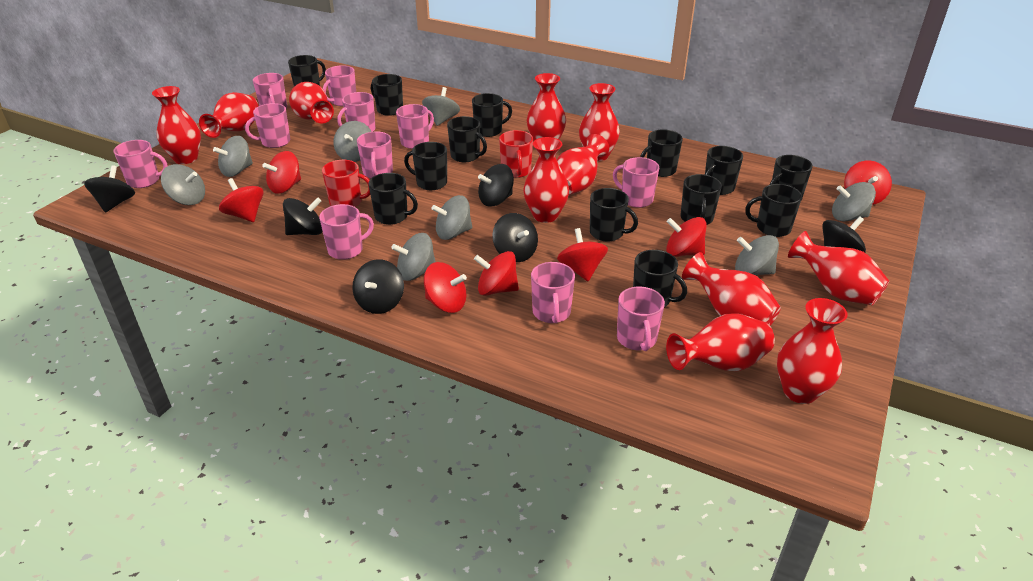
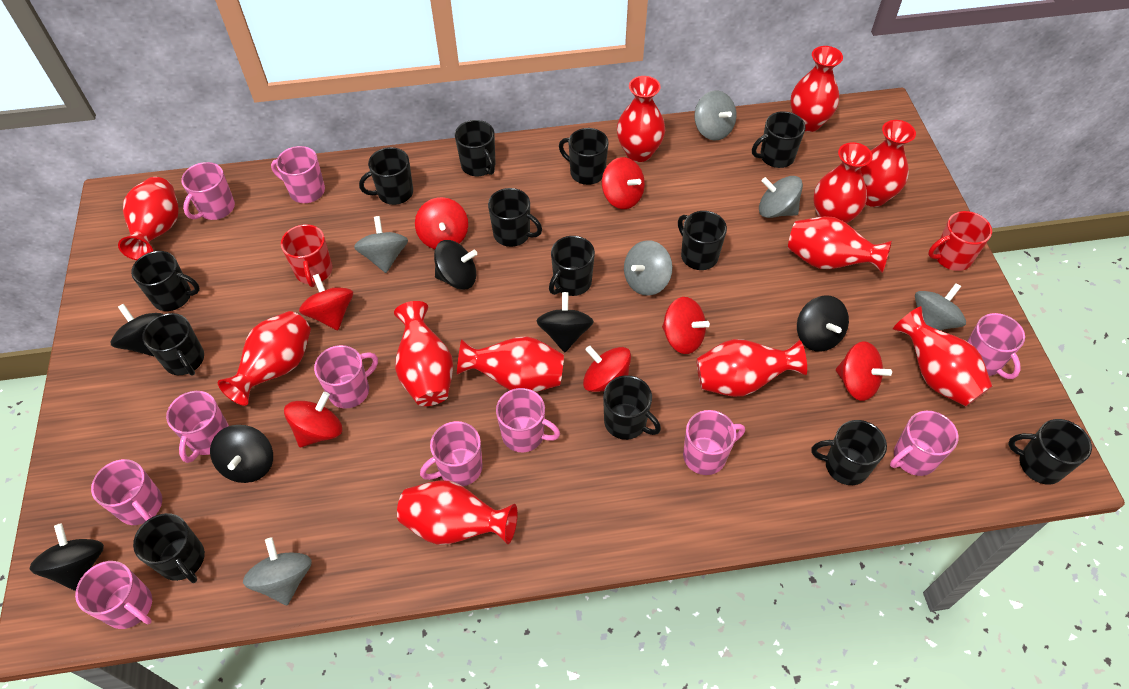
grey spinning top: 8 -> 6
red vase: 11 -> 12

